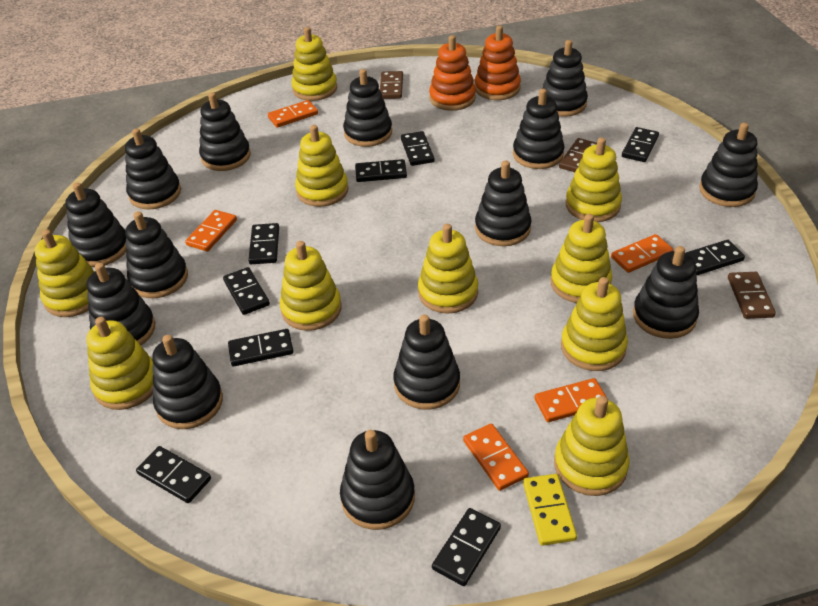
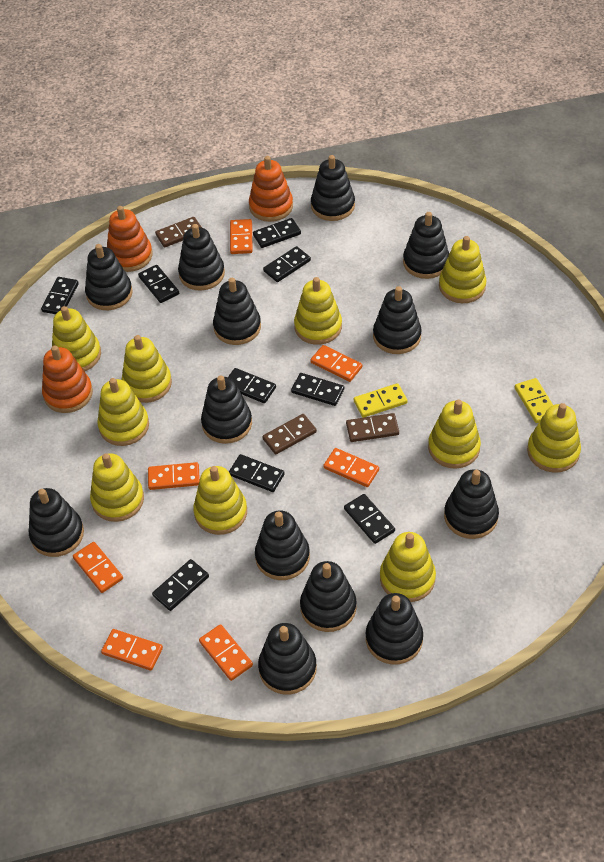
black stacking toy: 14 -> 13
orange domino: 5 -> 7
orange stacking toy: 2 -> 3
yellow domino: 1 -> 2

